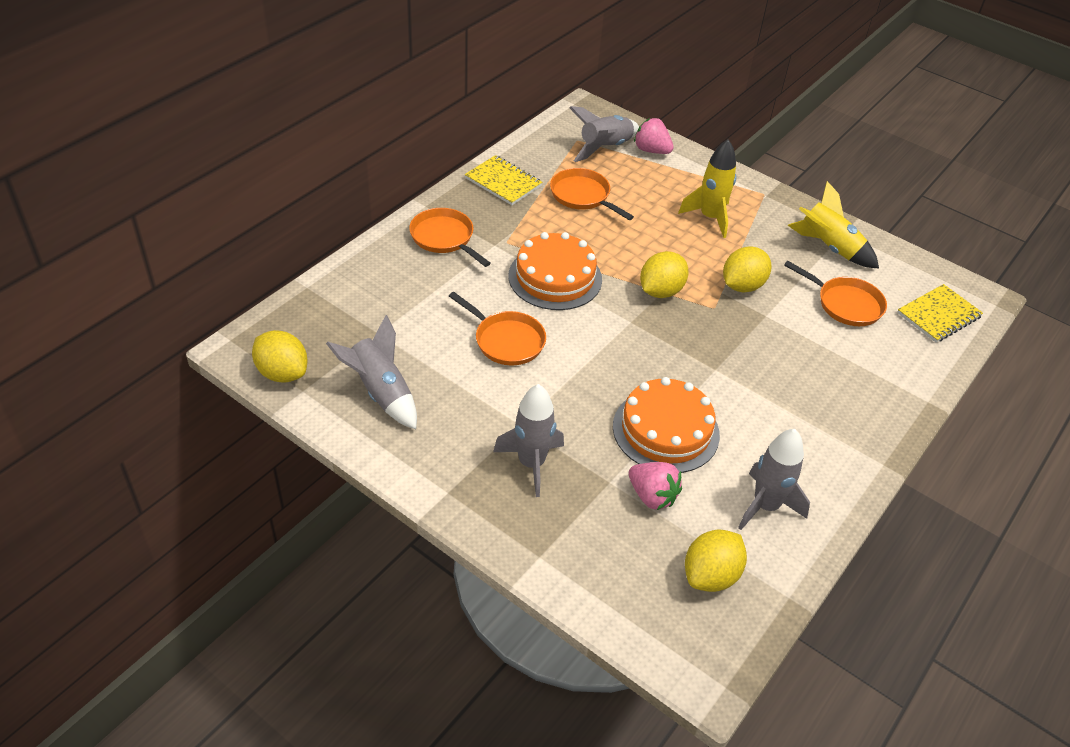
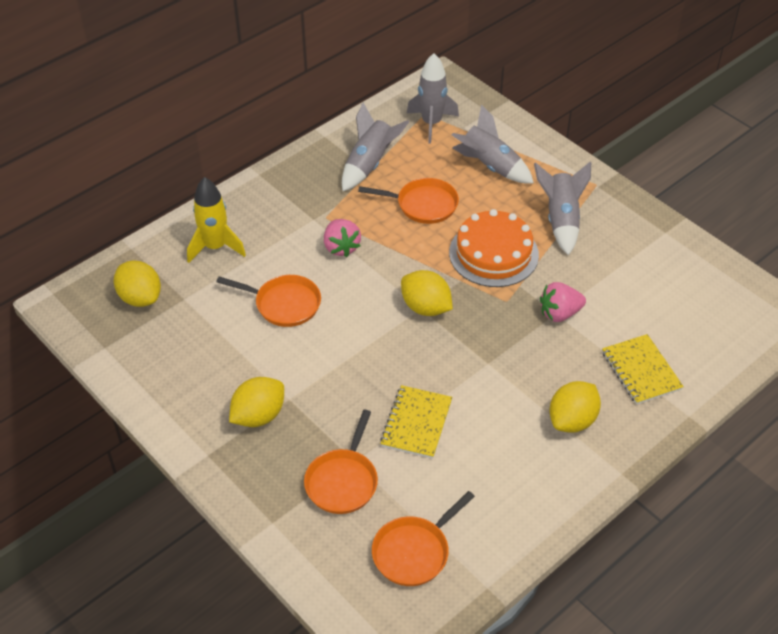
orange cake: 2 -> 1
yellow rocket: 2 -> 1

